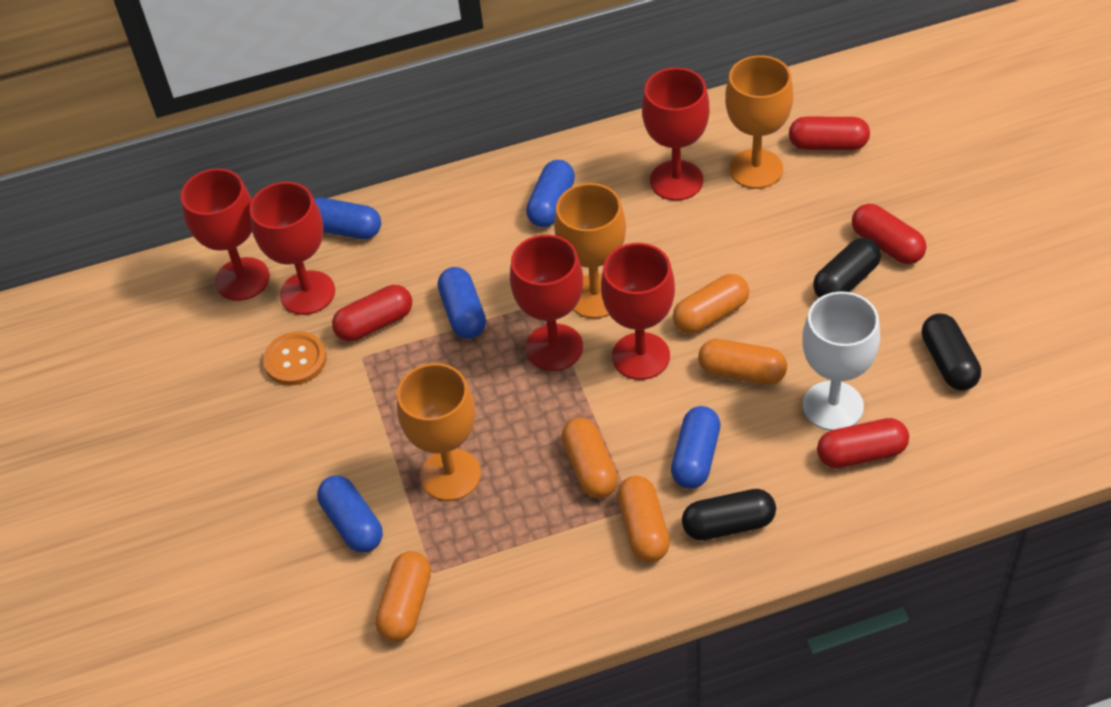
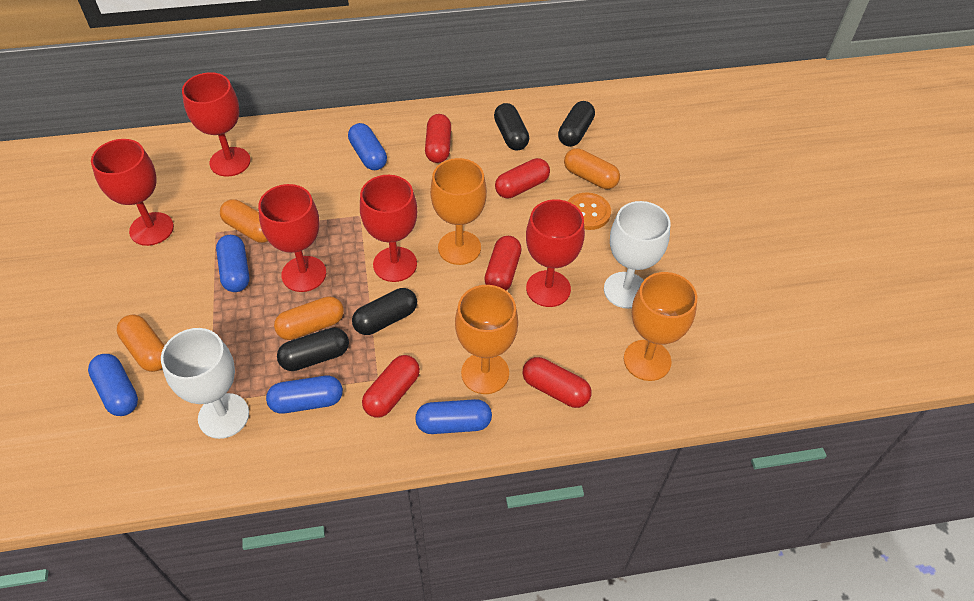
black capsule: 3 -> 4
orange capsule: 5 -> 4
red capsule: 4 -> 5
white goblet: 1 -> 2

